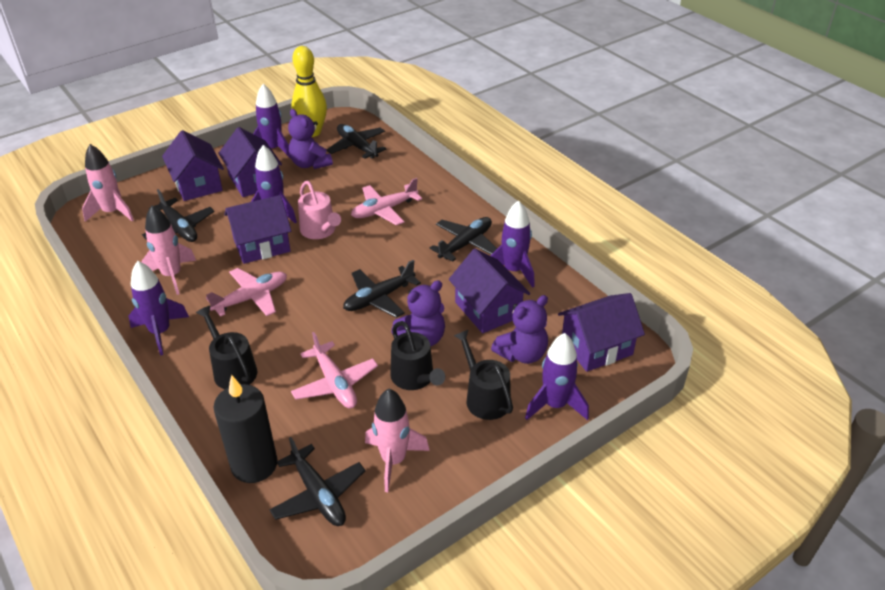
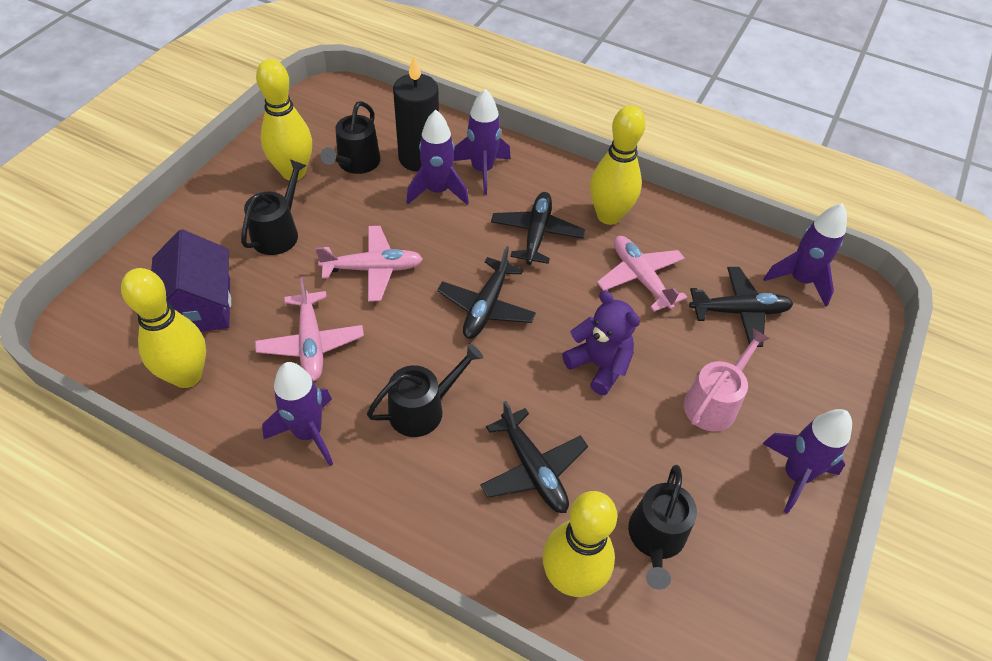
black plane: 5 -> 4
black watering can: 3 -> 4
pink rocket: 3 -> 0
purple house: 5 -> 1
purple teddy bear: 3 -> 1
yellow bowling pin: 1 -> 4

